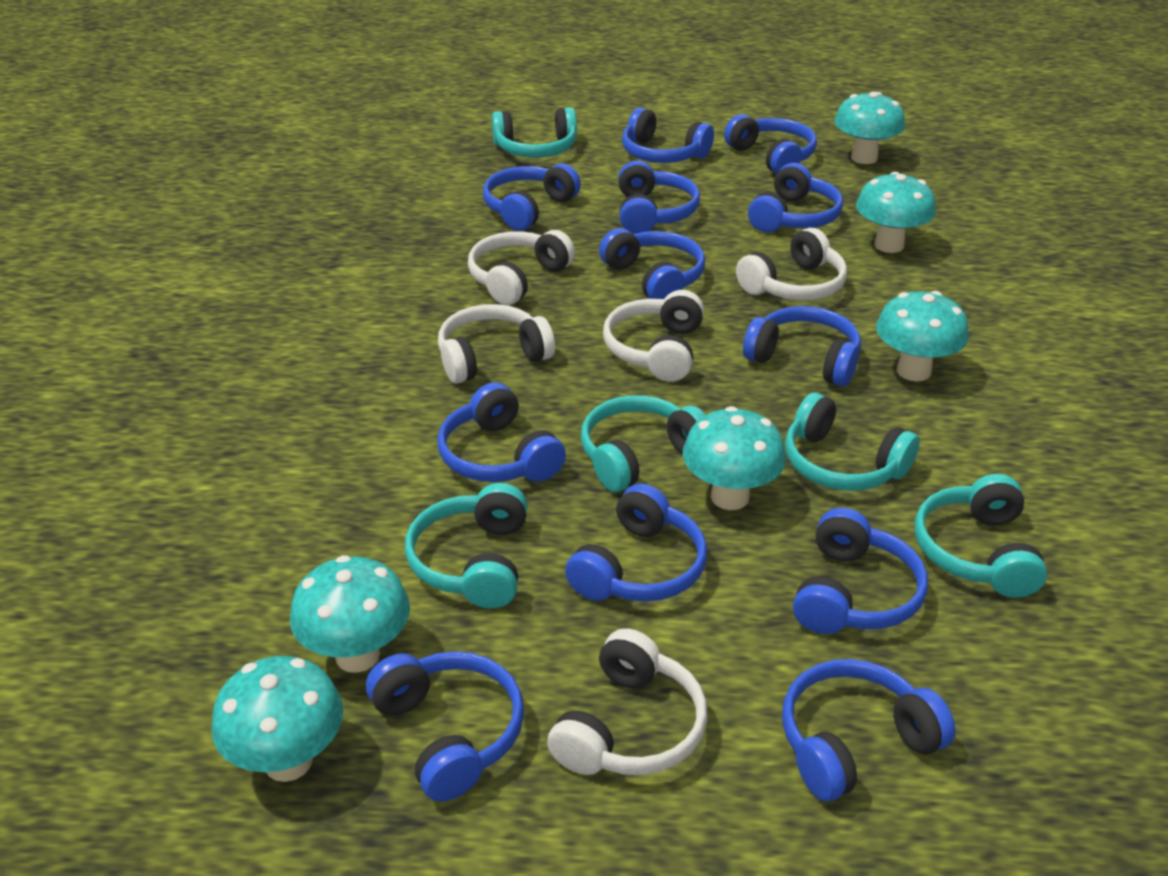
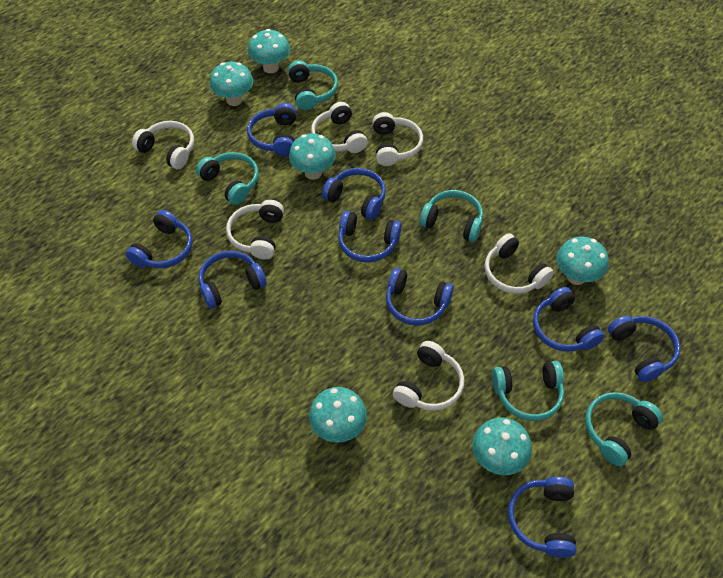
blue headphones: 12 -> 9
white headphones: 5 -> 6

